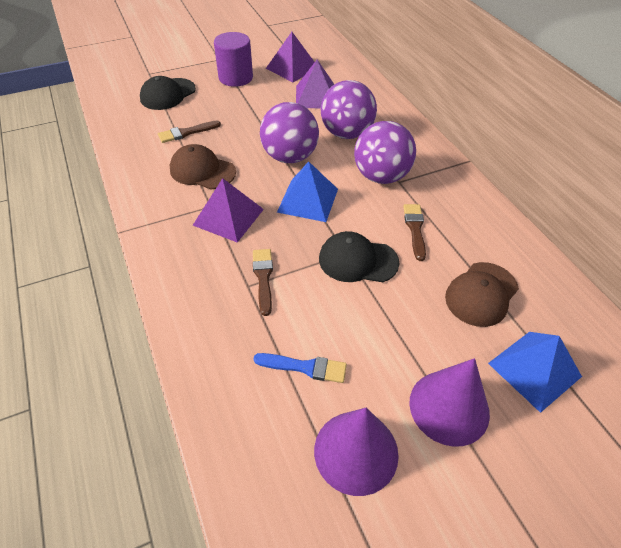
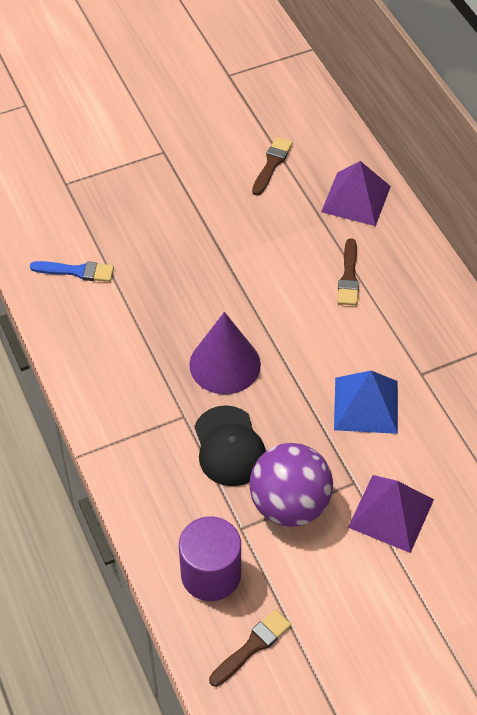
black cap: 2 -> 1
blue pyramid: 2 -> 1
brown cap: 2 -> 0
purple ball: 3 -> 1
purple cone: 2 -> 1
purple pyramid: 3 -> 2

